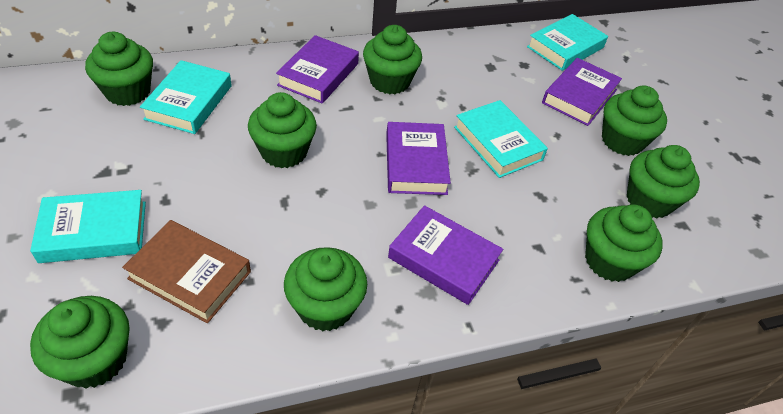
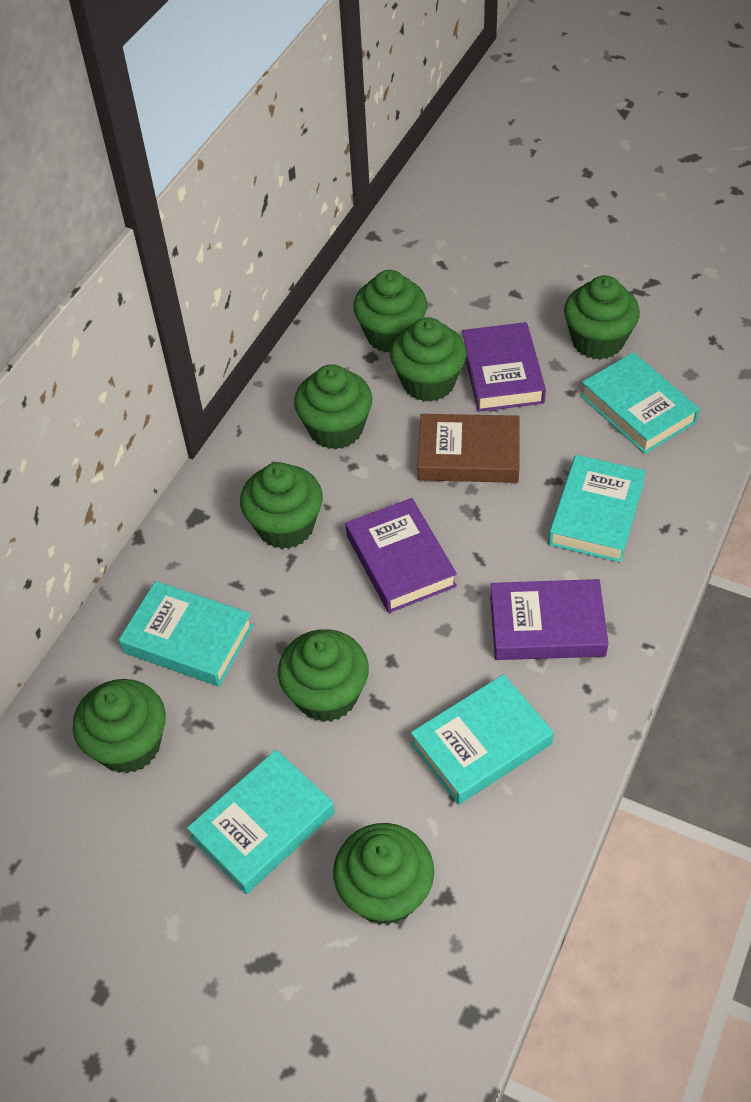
purple book: 4 -> 3
turquoise book: 4 -> 5

